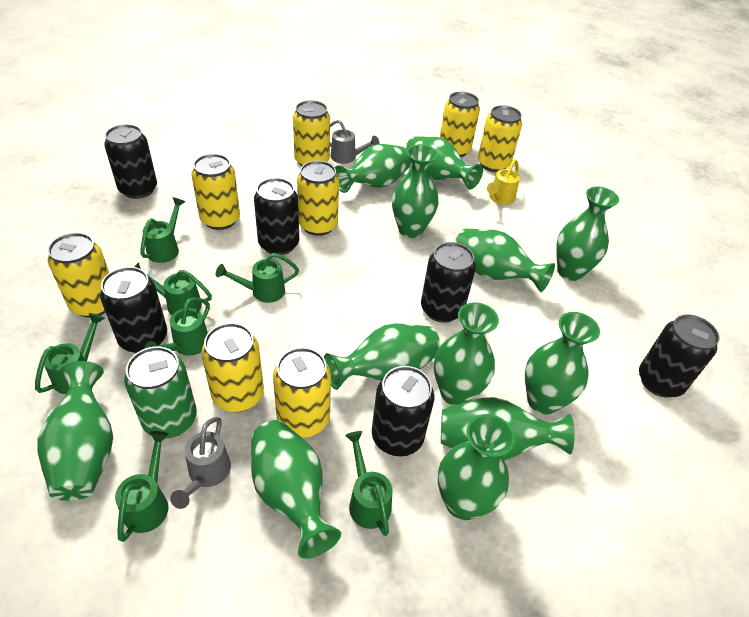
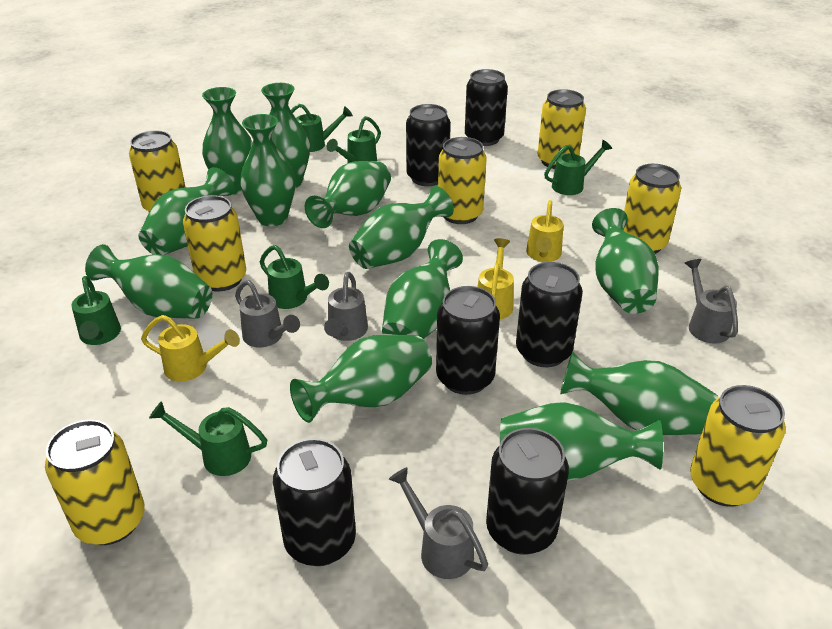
green can: 1 -> 0
green watering can: 7 -> 6
grey watering can: 2 -> 4
yellow can: 8 -> 7
yellow watering can: 1 -> 3

